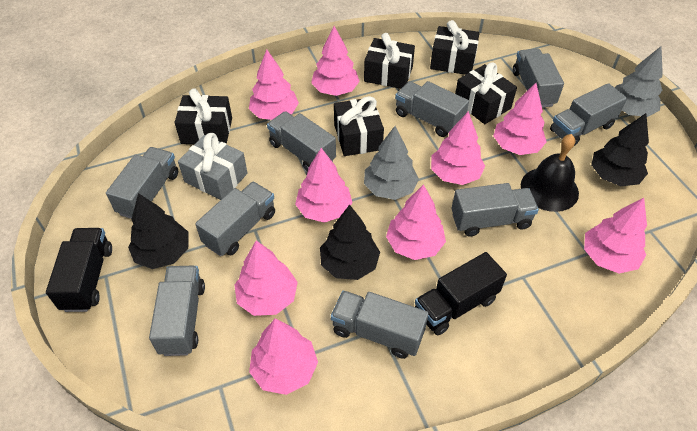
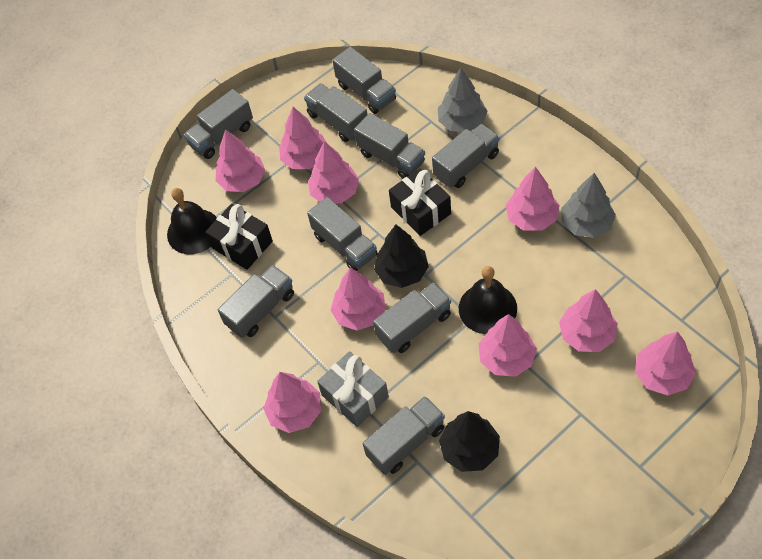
black bell: 1 -> 2
black gift: 5 -> 2
black tree: 3 -> 2
black truck: 2 -> 0

